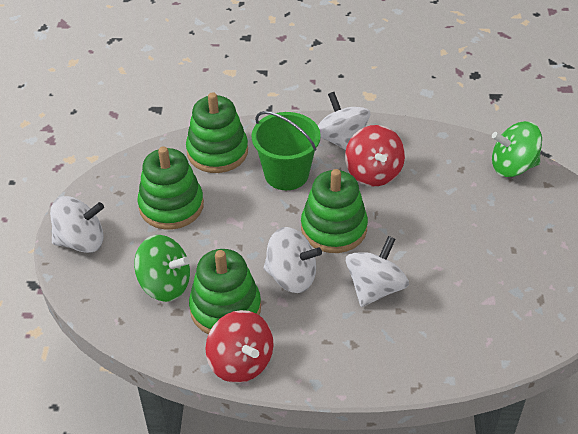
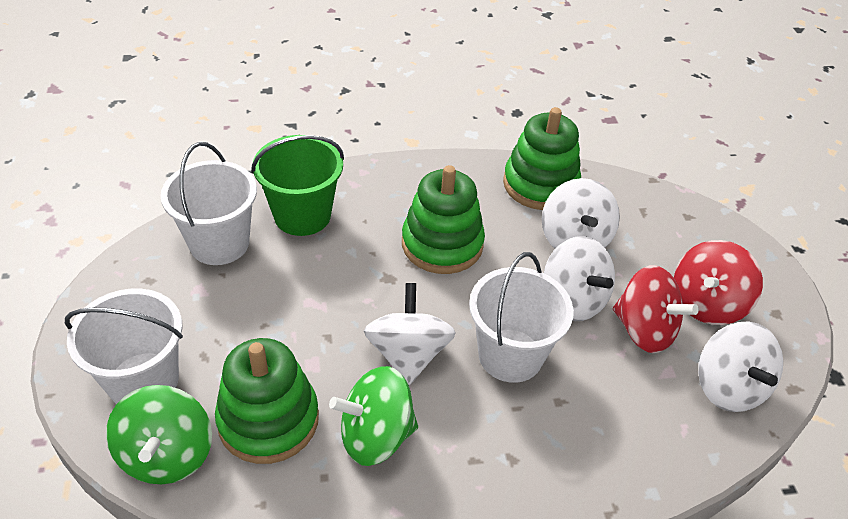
green stacking toy: 4 -> 3
white bucket: 0 -> 3

